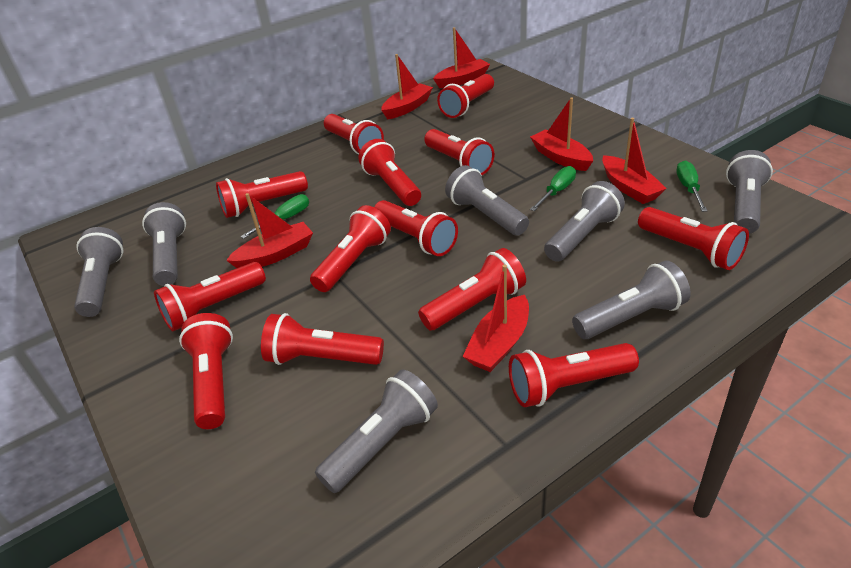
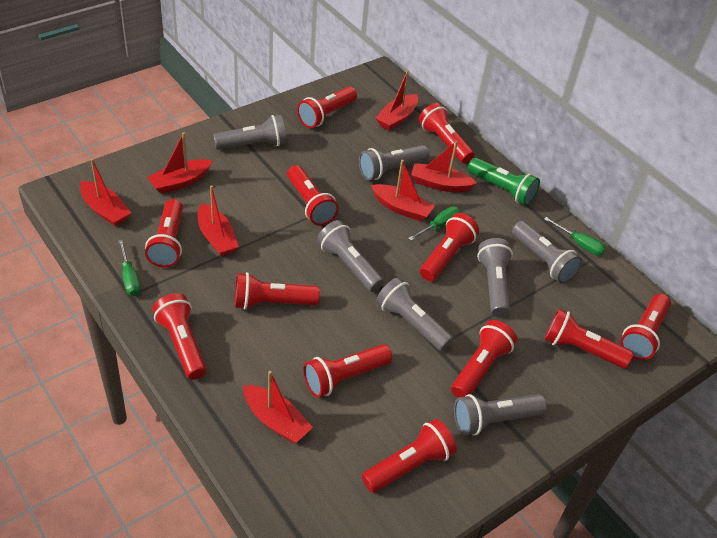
green flashlight: 0 -> 1
red boat: 6 -> 7
red flashlight: 13 -> 12

